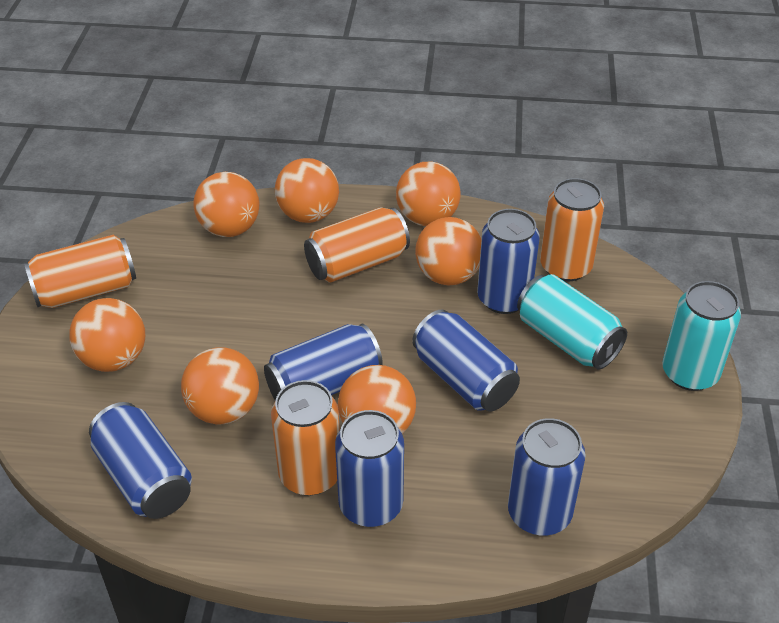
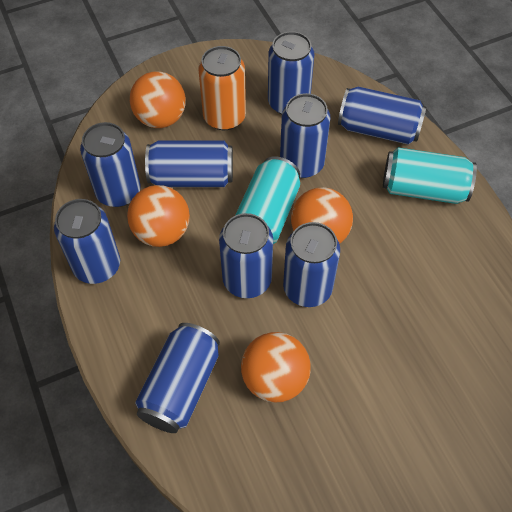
blue can: 6 -> 9
orange ball: 7 -> 4
orange can: 4 -> 1

